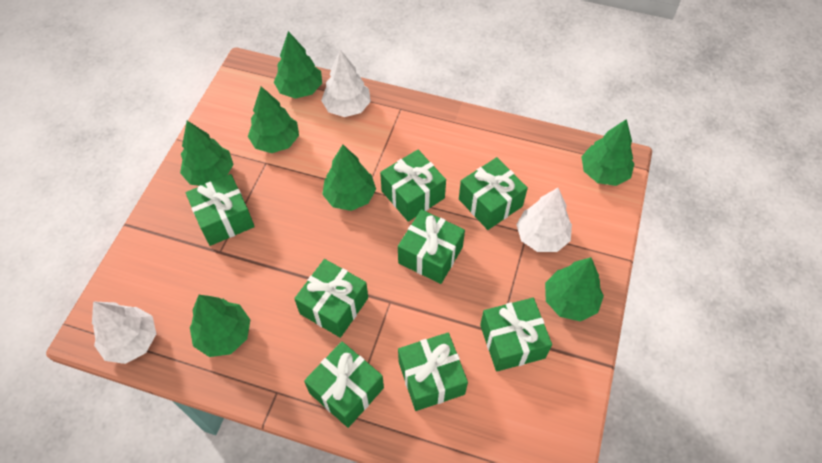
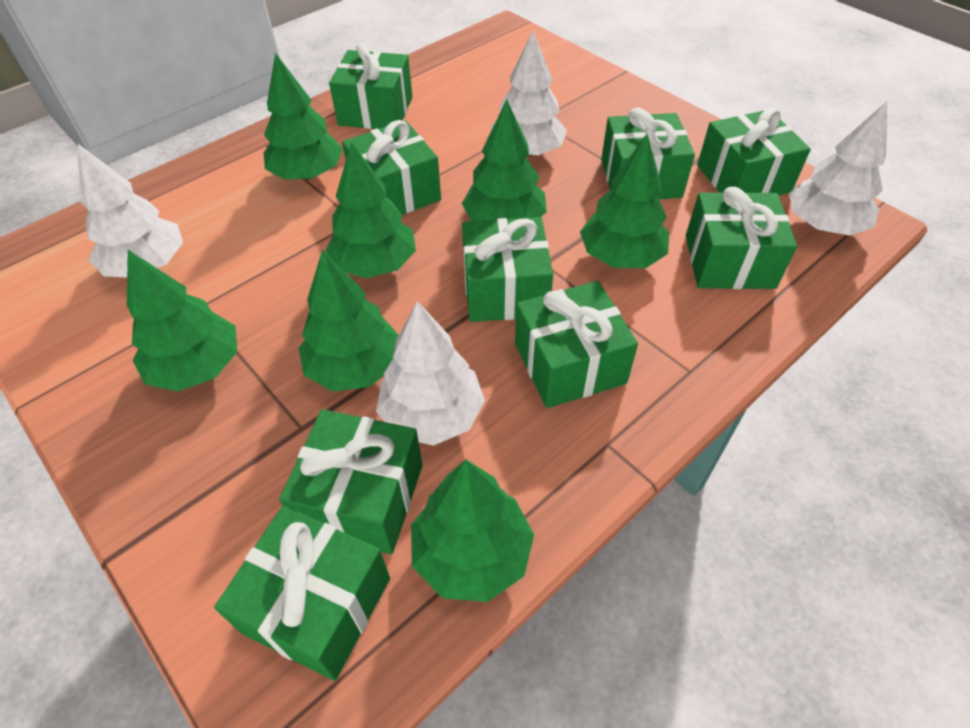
green gift: 8 -> 9
white tree: 3 -> 4

